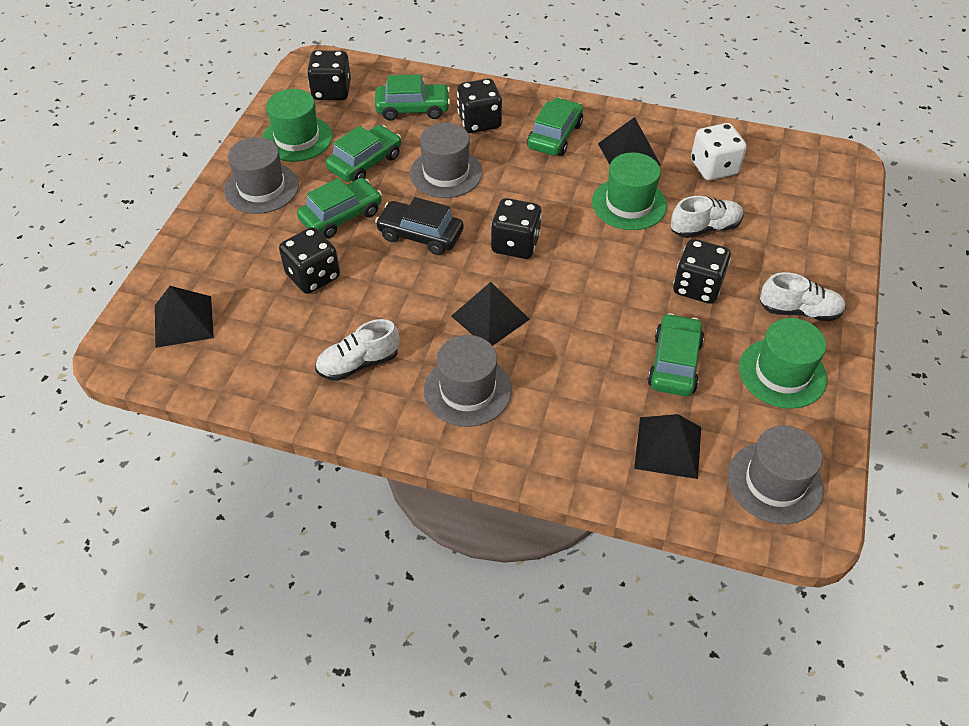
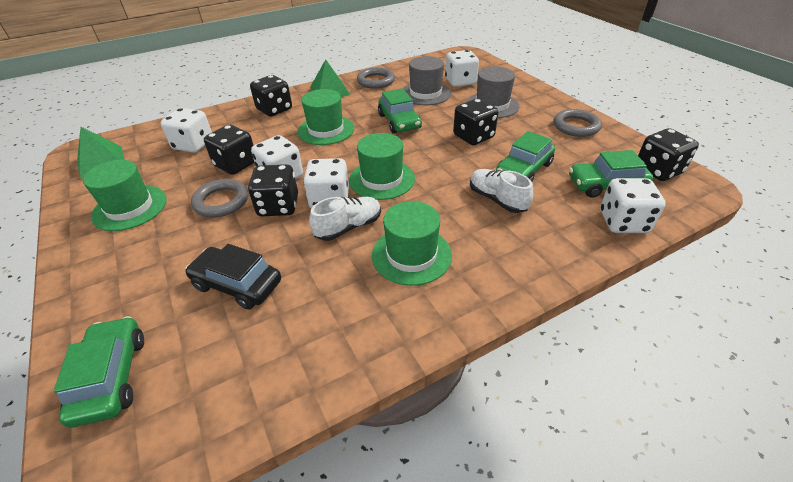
black pyramid: 4 -> 0
green car: 5 -> 4
green hat: 3 -> 4
green pyramid: 0 -> 2
grey hat: 4 -> 2
grey ring: 0 -> 3
white dice: 1 -> 5
white shoe: 3 -> 2

